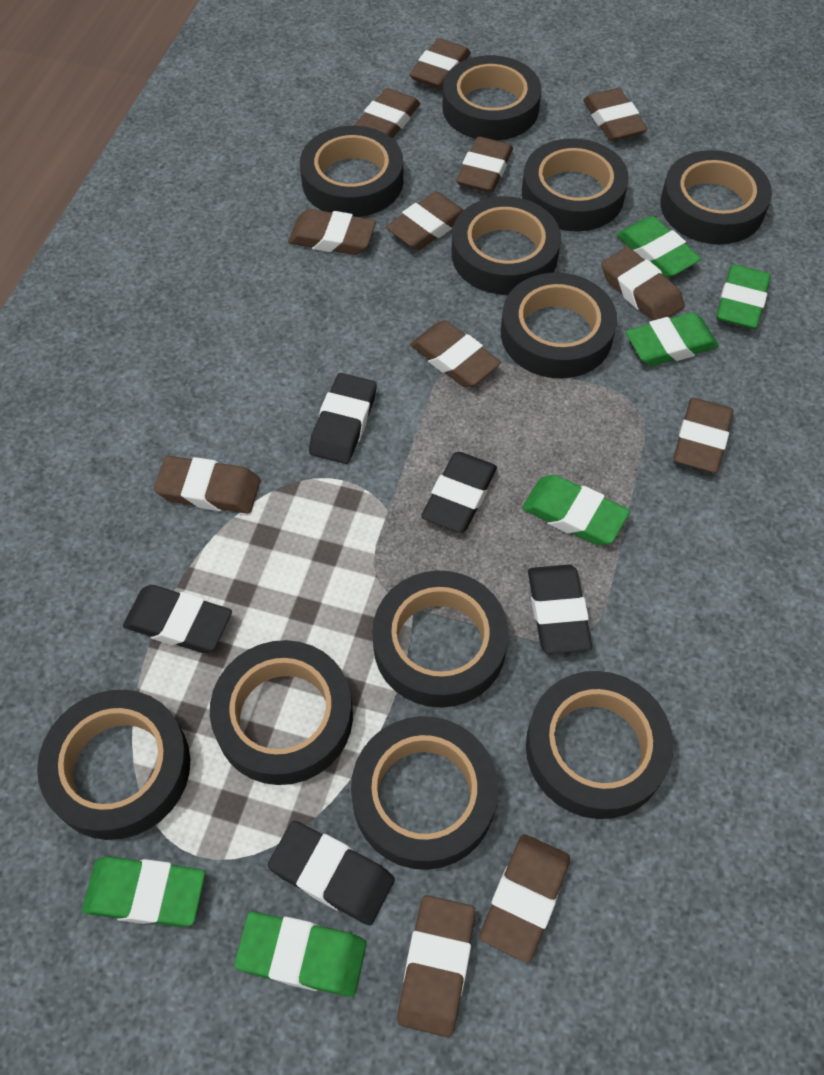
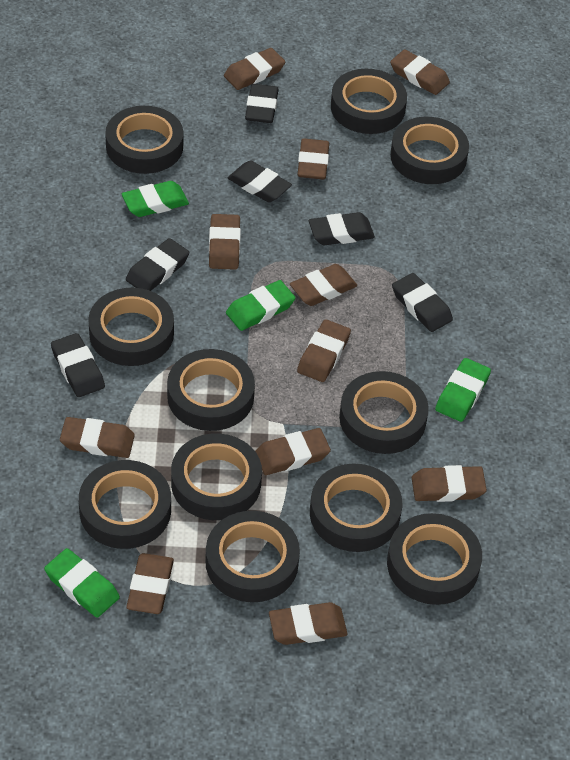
black eraser: 5 -> 6
brown eraser: 12 -> 11
green eraser: 6 -> 4

